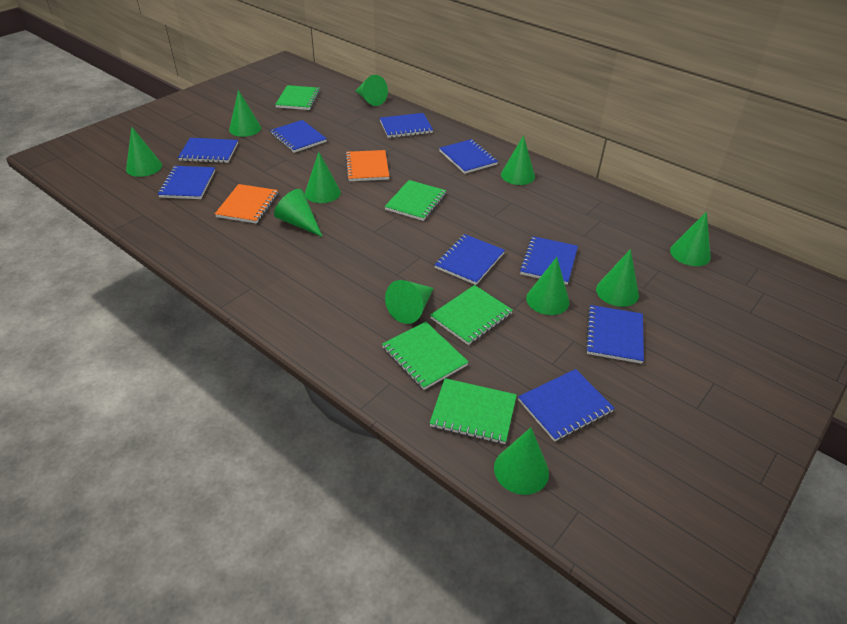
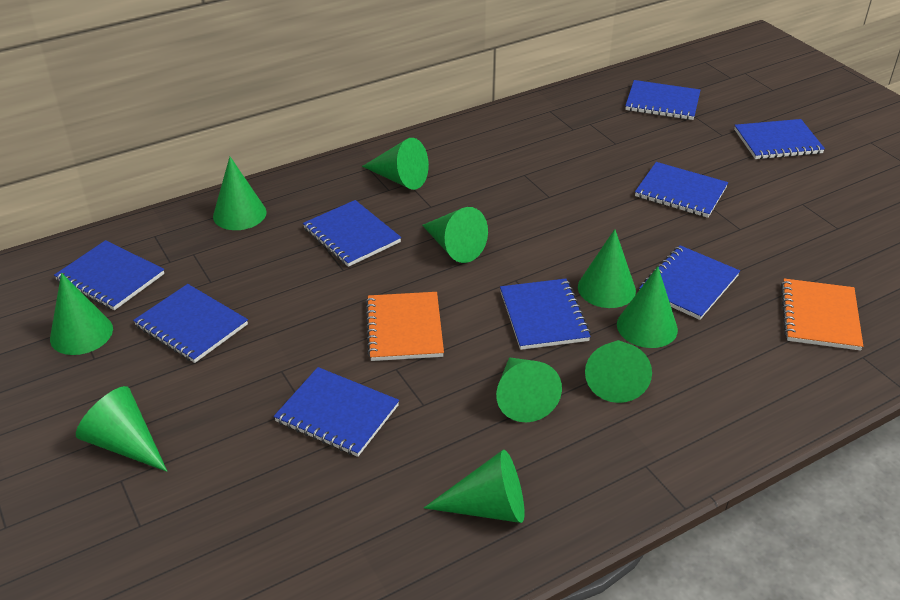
green cone: 11 -> 10
green notebook: 5 -> 0

